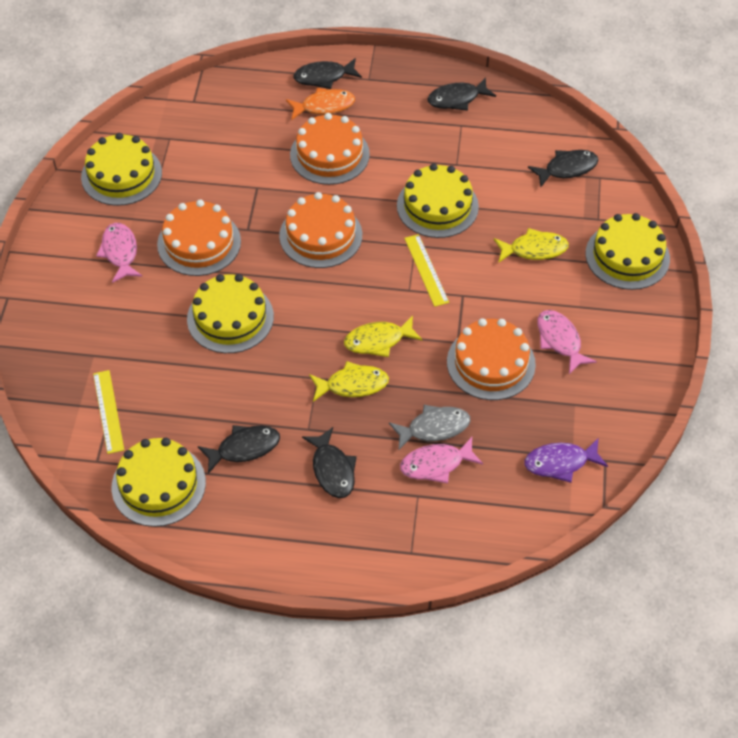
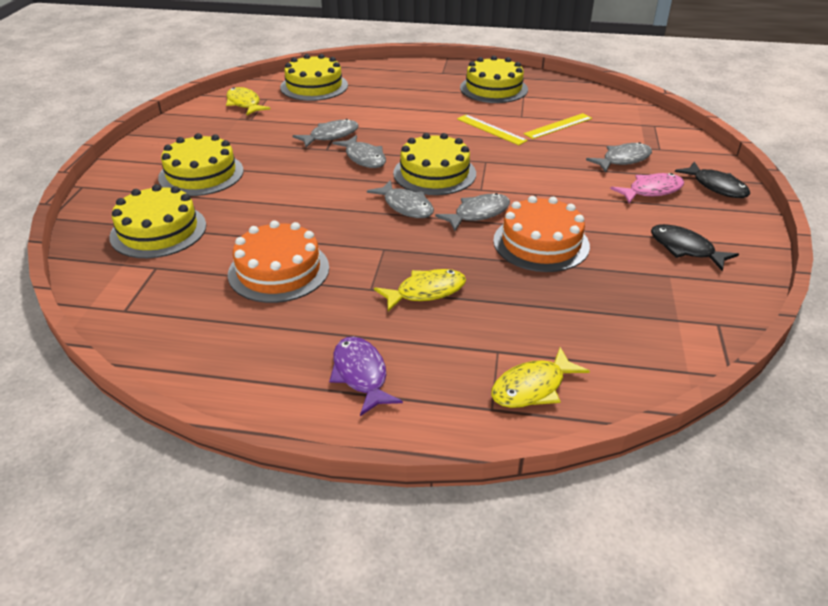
black fish: 5 -> 2
grey fish: 1 -> 5
orange cake: 4 -> 2
orange fish: 1 -> 0
pink fish: 3 -> 1

